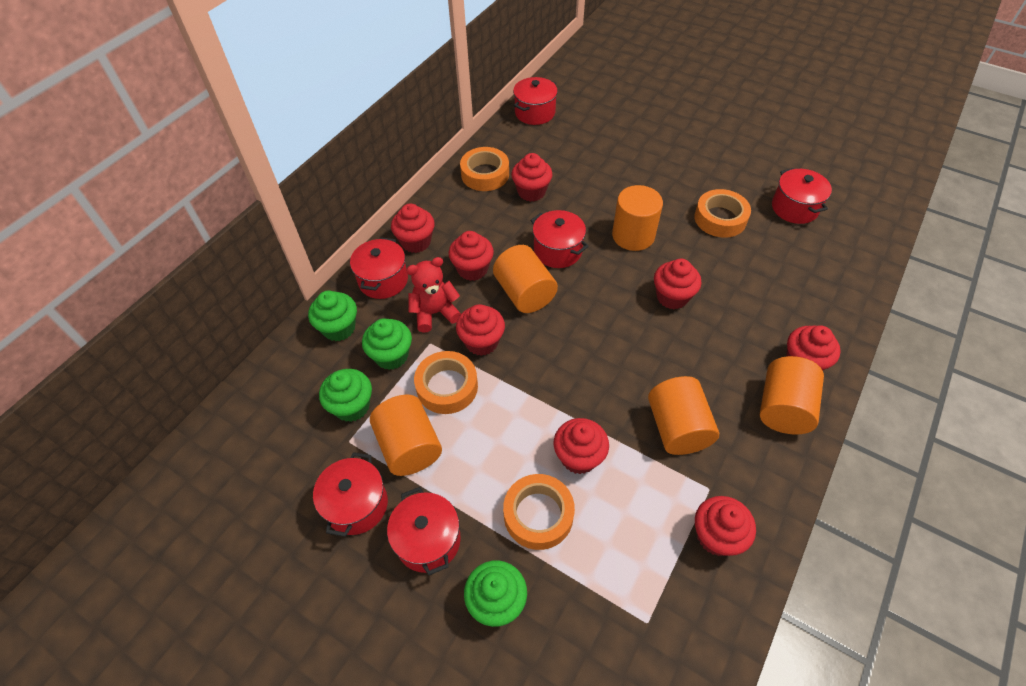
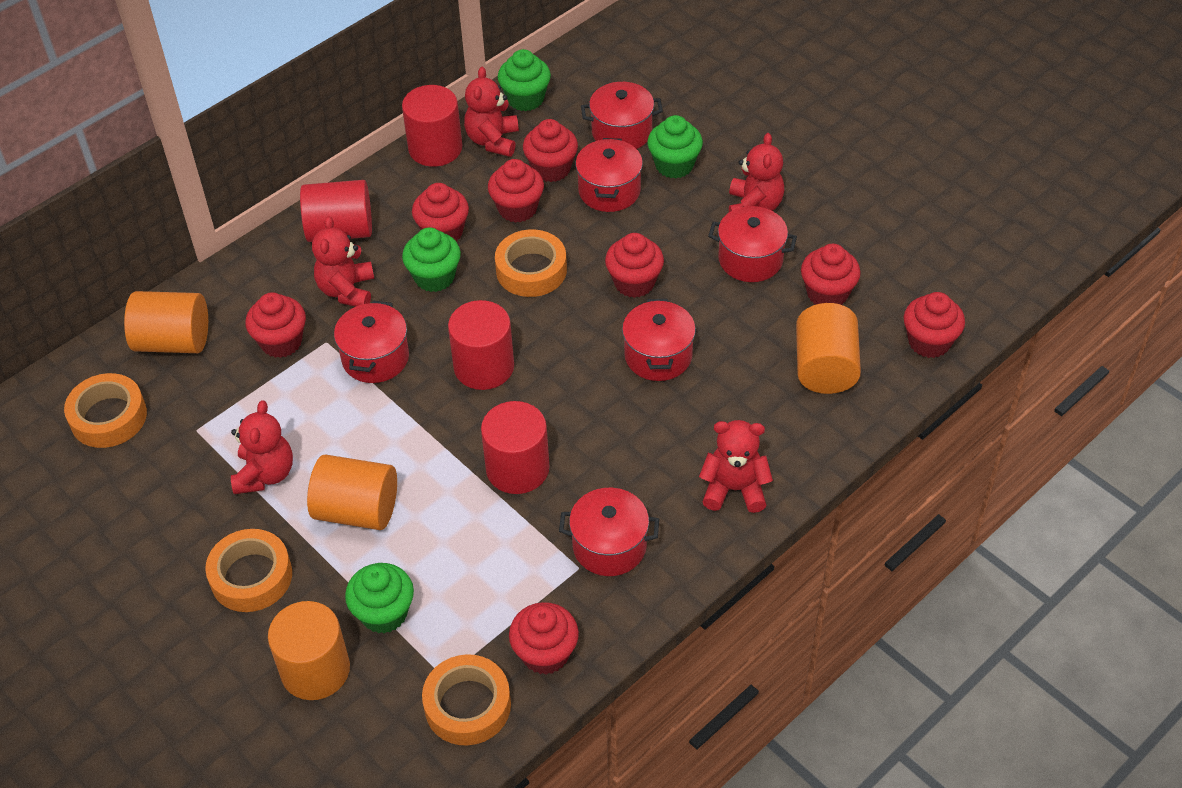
orange cylinder: 5 -> 4
red cylinder: 0 -> 4
red teddy bear: 1 -> 5

